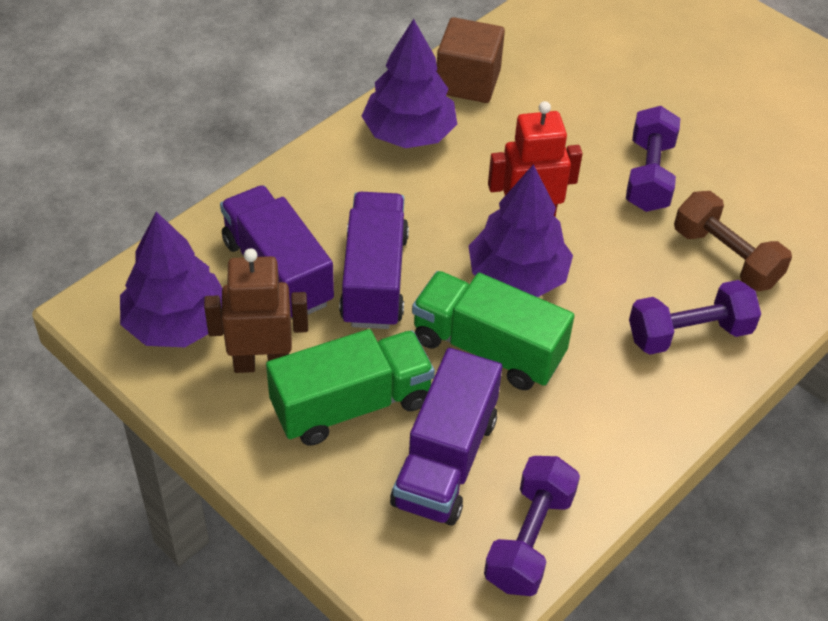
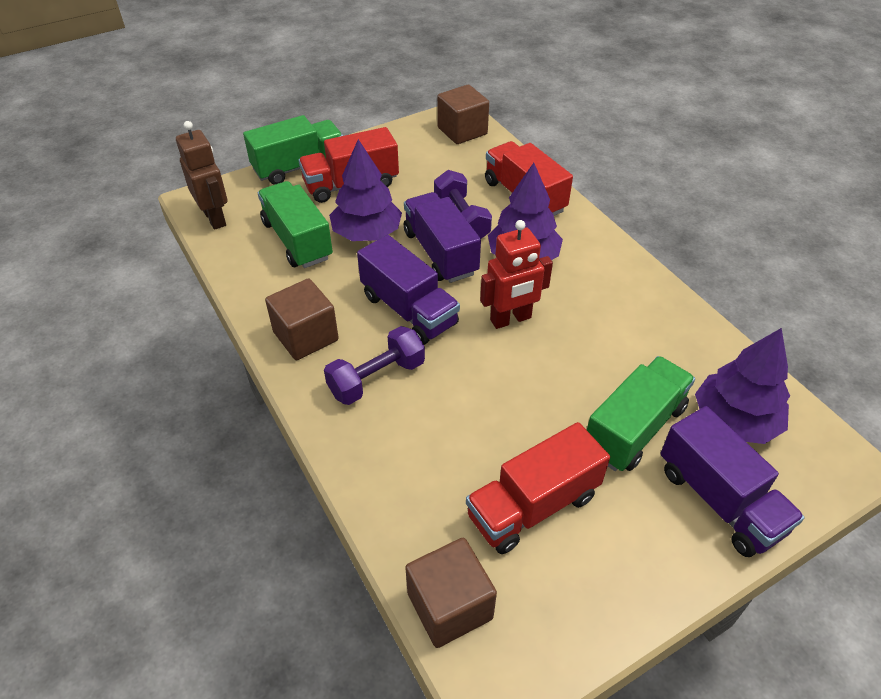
brown cube: 1 -> 3
brown dumbbell: 1 -> 0
green truck: 2 -> 3
purple dumbbell: 3 -> 2
red truck: 0 -> 3

